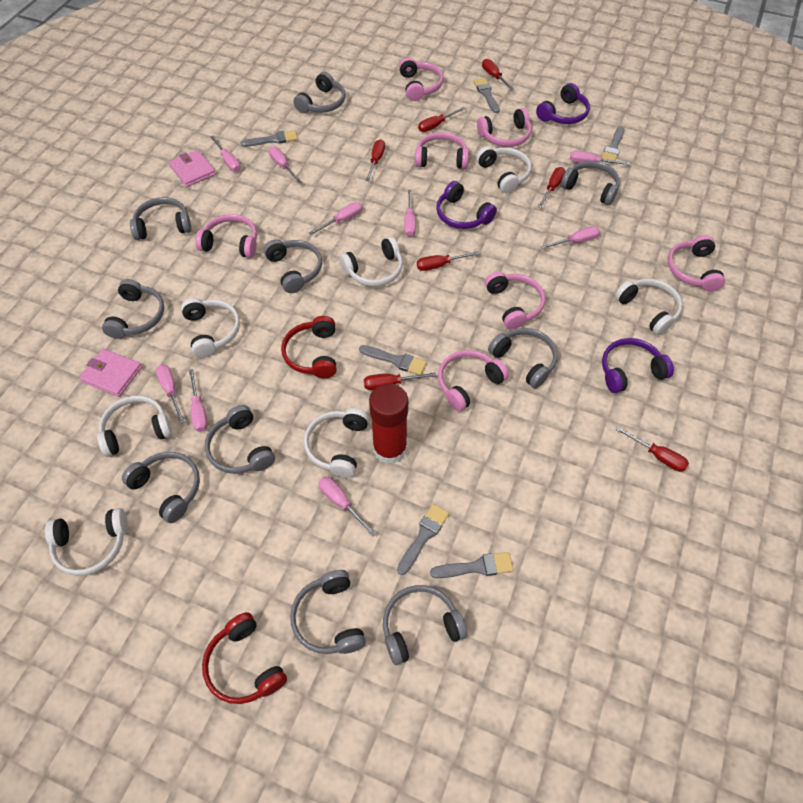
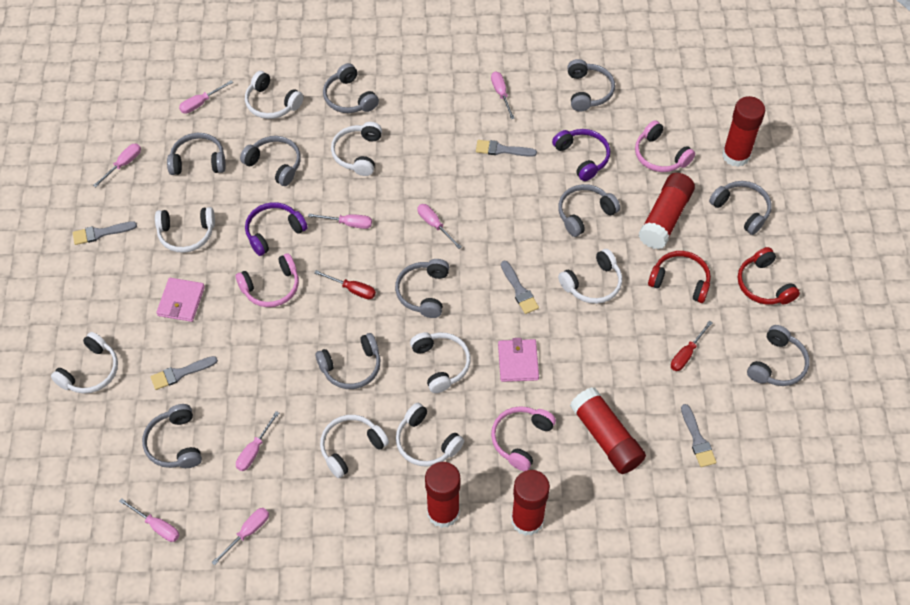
grey brush: 6 -> 5
pink headphones: 7 -> 3
pink screwdriver: 9 -> 8
purple headphones: 3 -> 2
red glue stick: 1 -> 5
red screwdriver: 7 -> 2
white headphones: 7 -> 8

